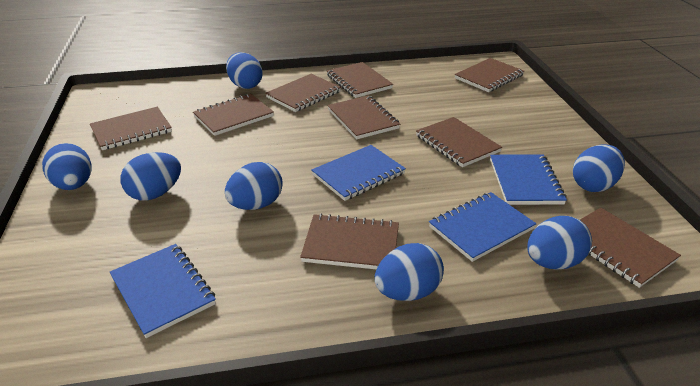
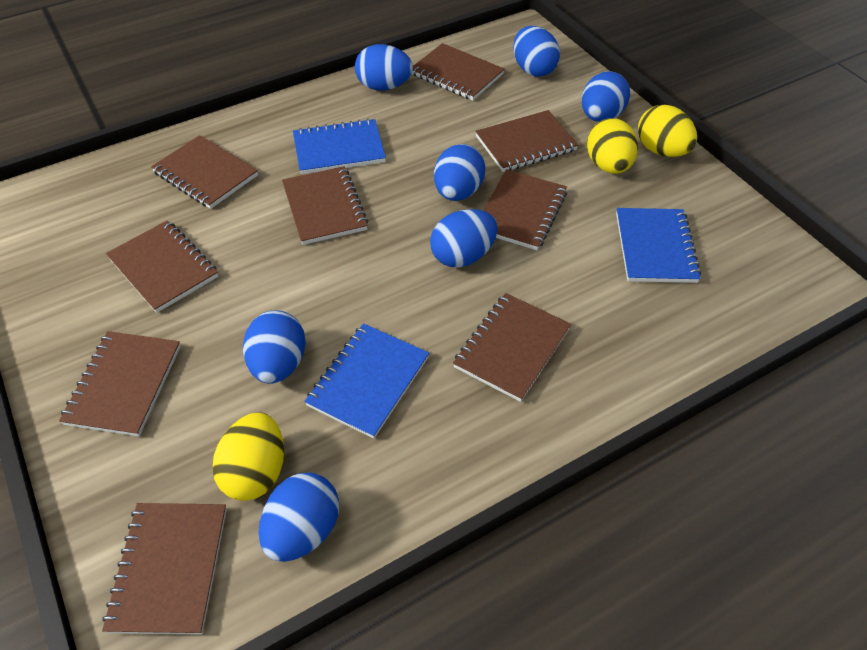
blue notebook: 4 -> 3
yellow egg: 0 -> 3

